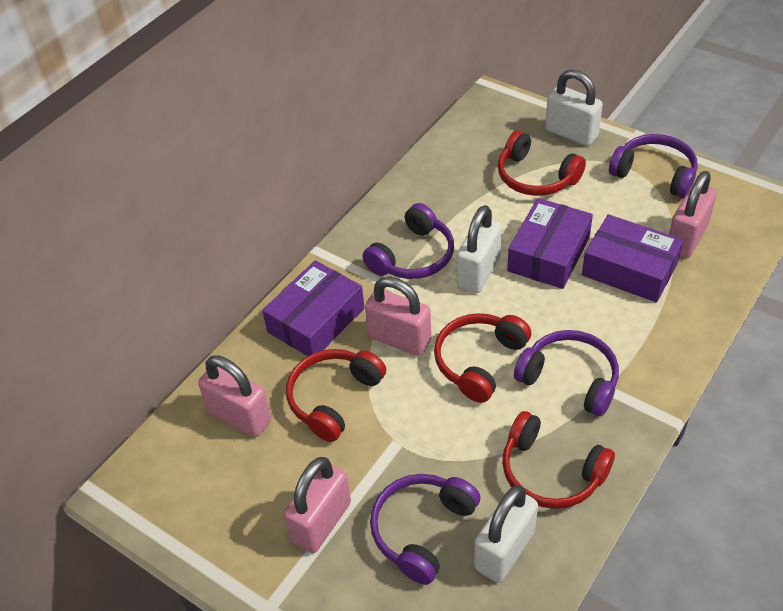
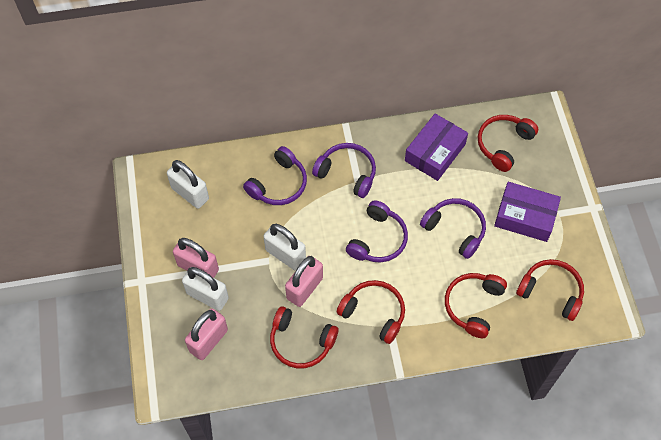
pink padlock: 4 -> 3
purple box: 3 -> 2
red headphones: 4 -> 5

